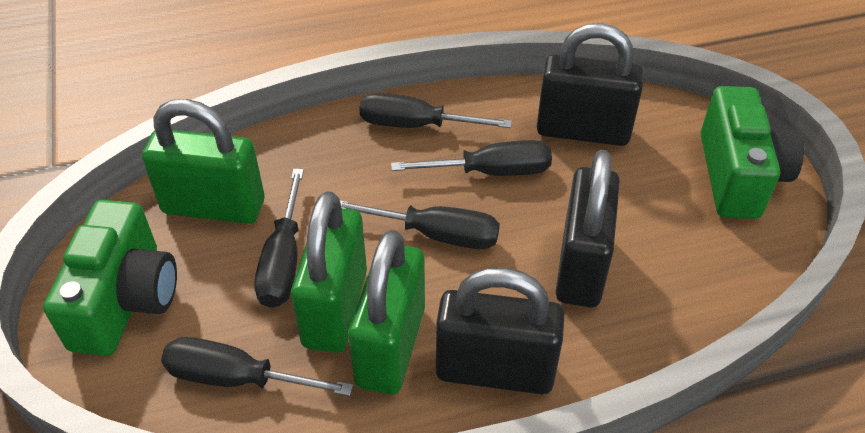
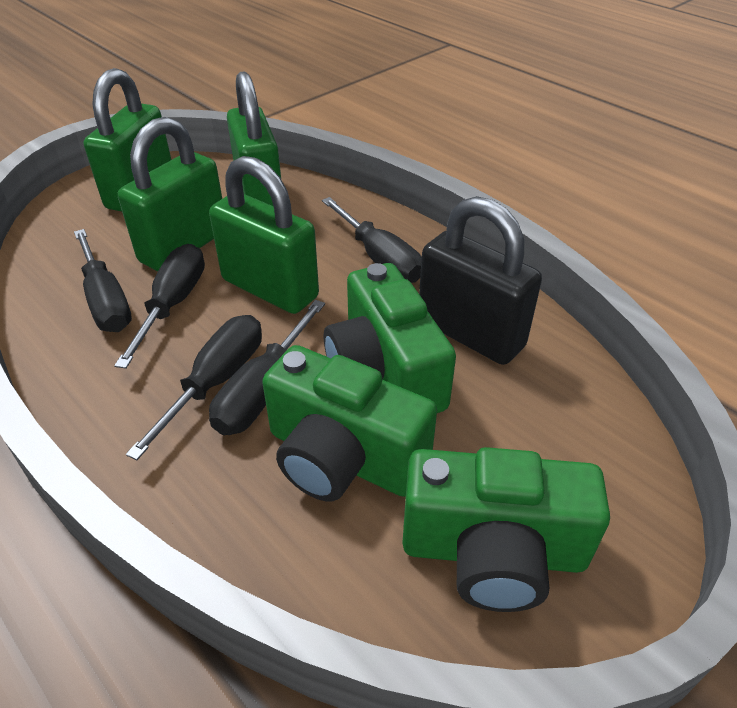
black padlock: 3 -> 1
green camera: 2 -> 3
green padlock: 3 -> 4

